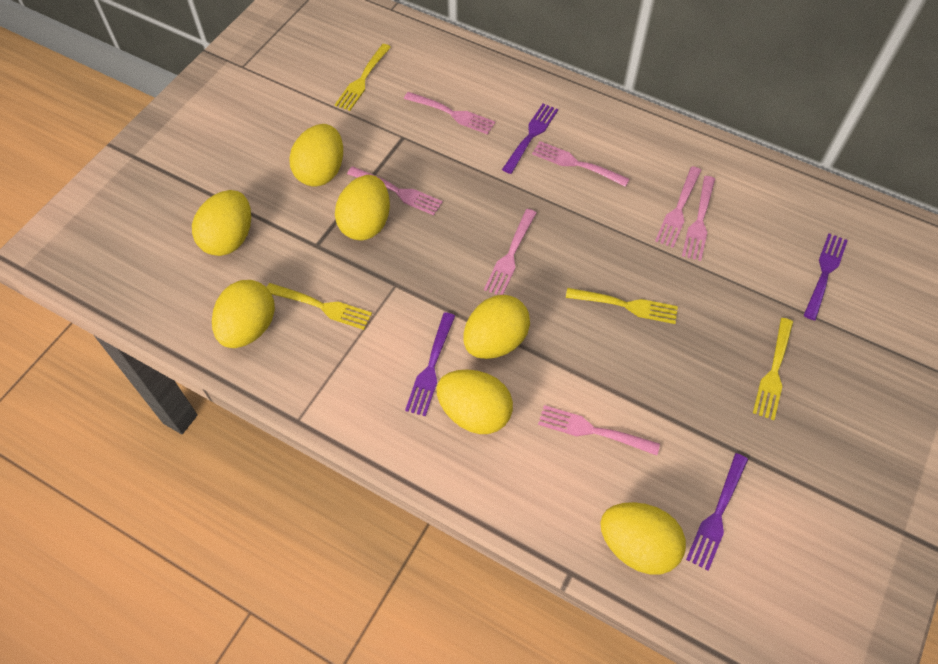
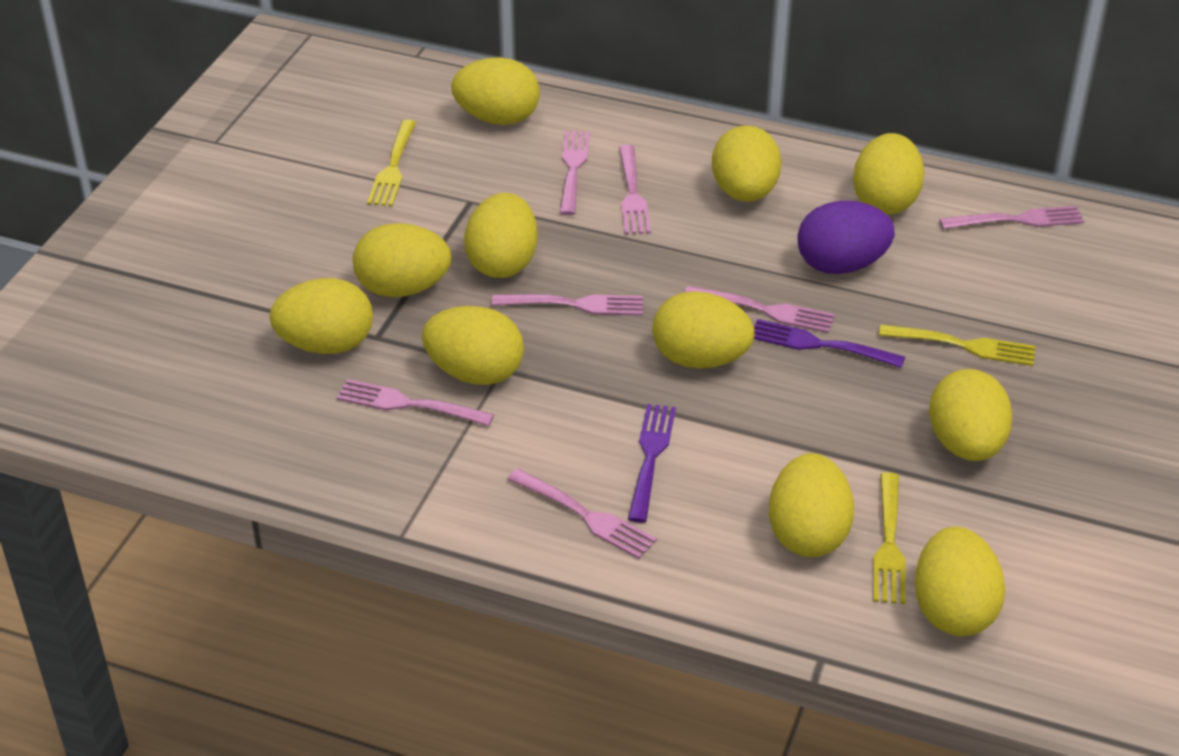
purple egg: 0 -> 1
purple fork: 4 -> 2
yellow egg: 7 -> 11
yellow fork: 4 -> 3

